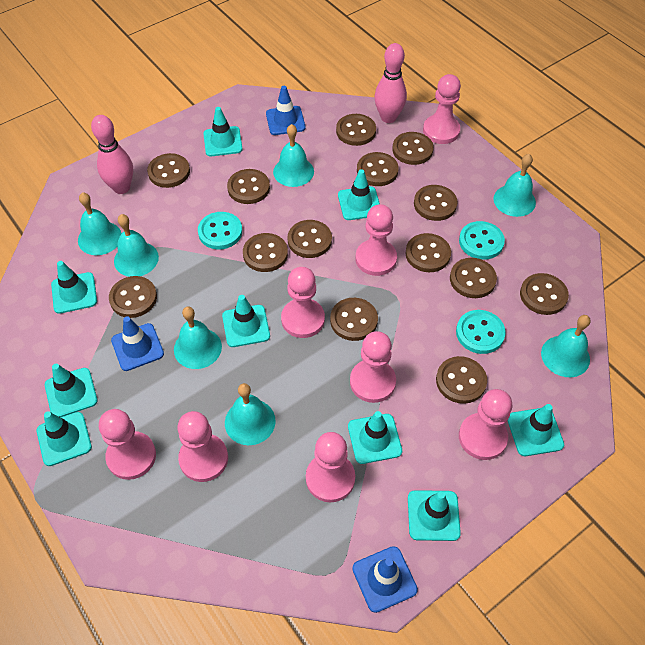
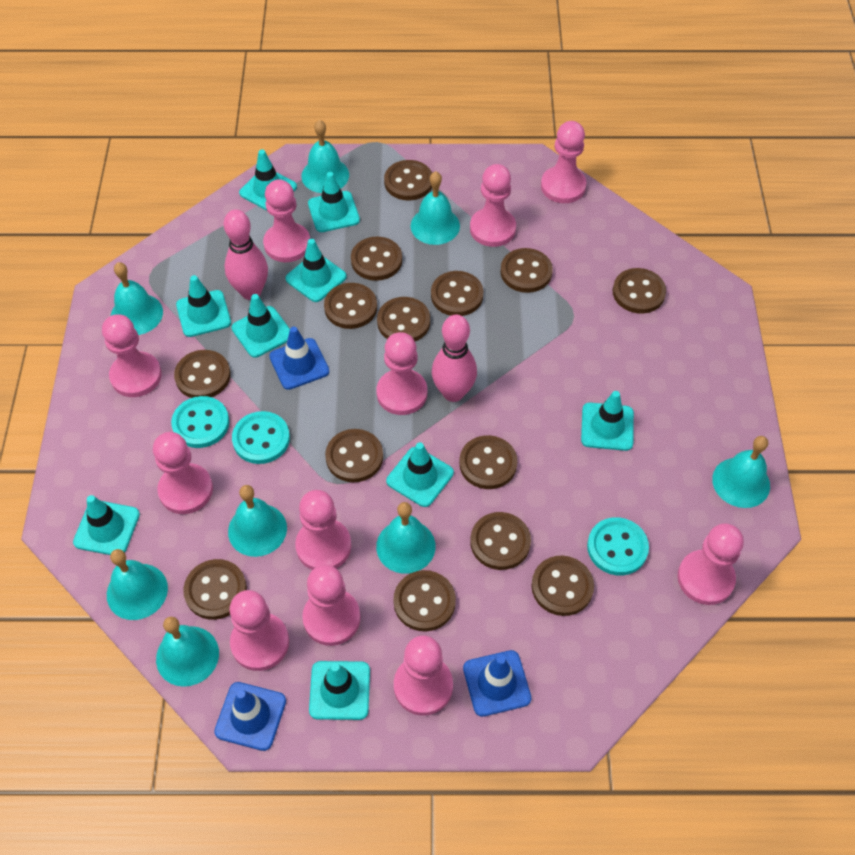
pink pawn: 8 -> 11
turquoise bell: 7 -> 8

